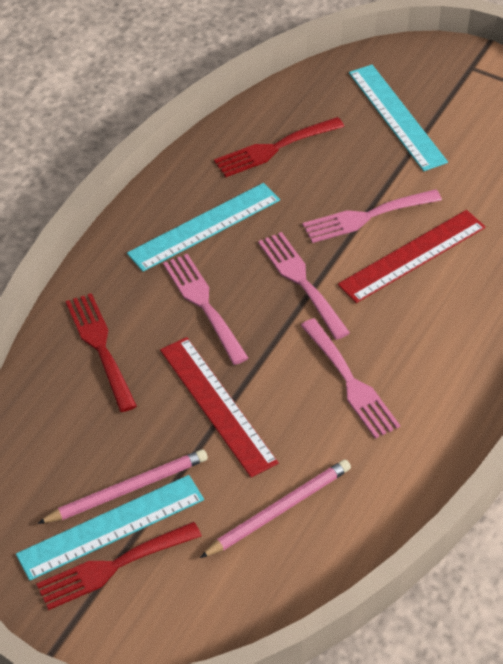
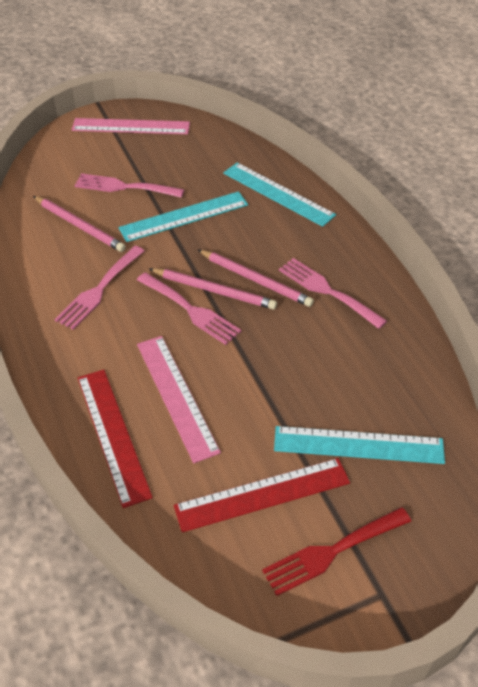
pink pencil: 2 -> 3
pink ruler: 0 -> 2
red fork: 3 -> 1

